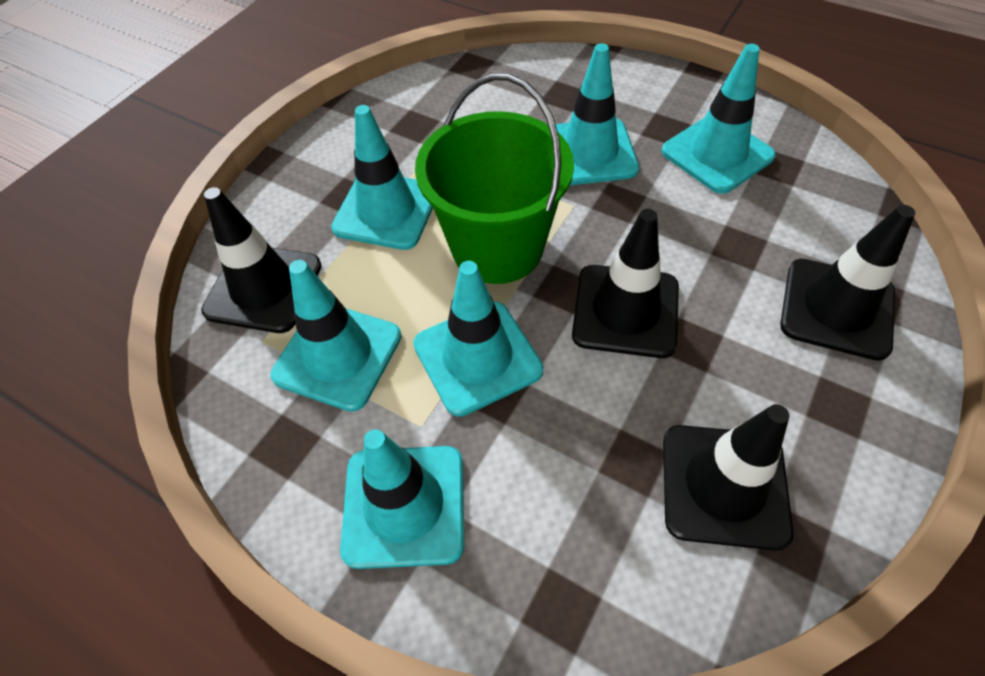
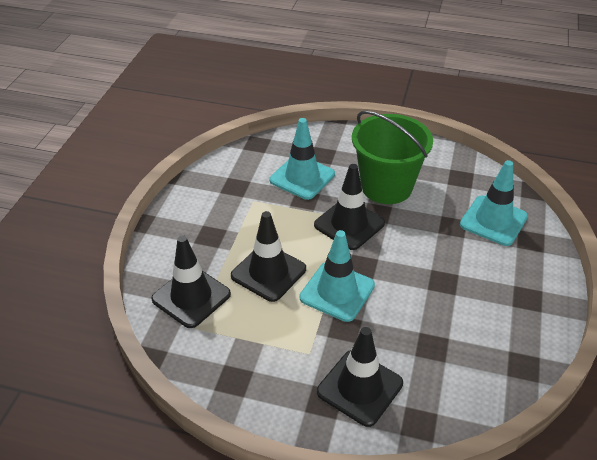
turquoise traffic cone: 6 -> 3

